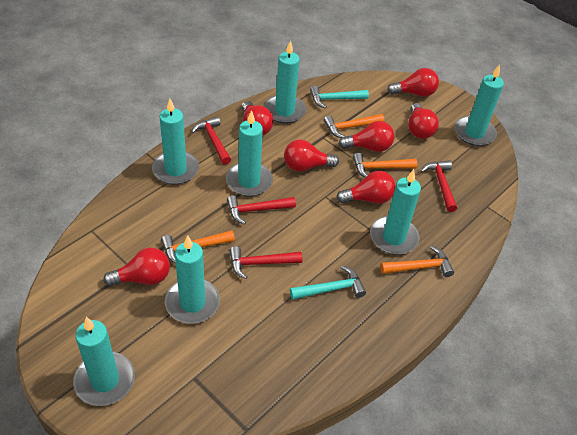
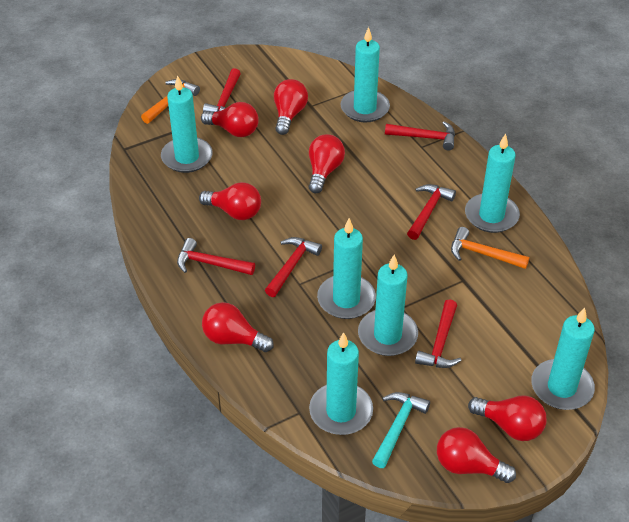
orange hammer: 4 -> 2
red hammer: 4 -> 6
turquoise hammer: 2 -> 1

